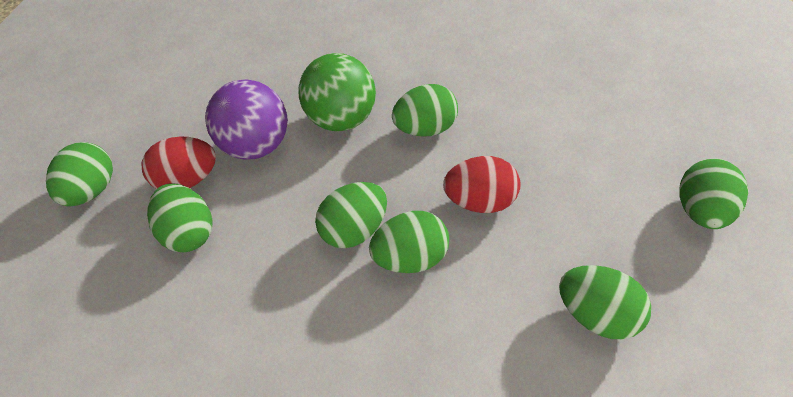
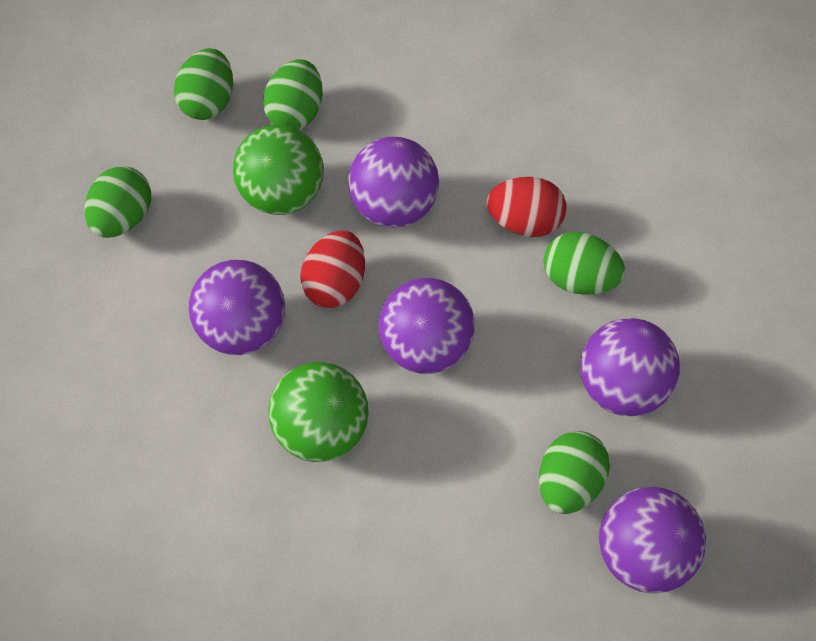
green ball: 1 -> 2
green egg: 7 -> 5
purple ball: 1 -> 5

